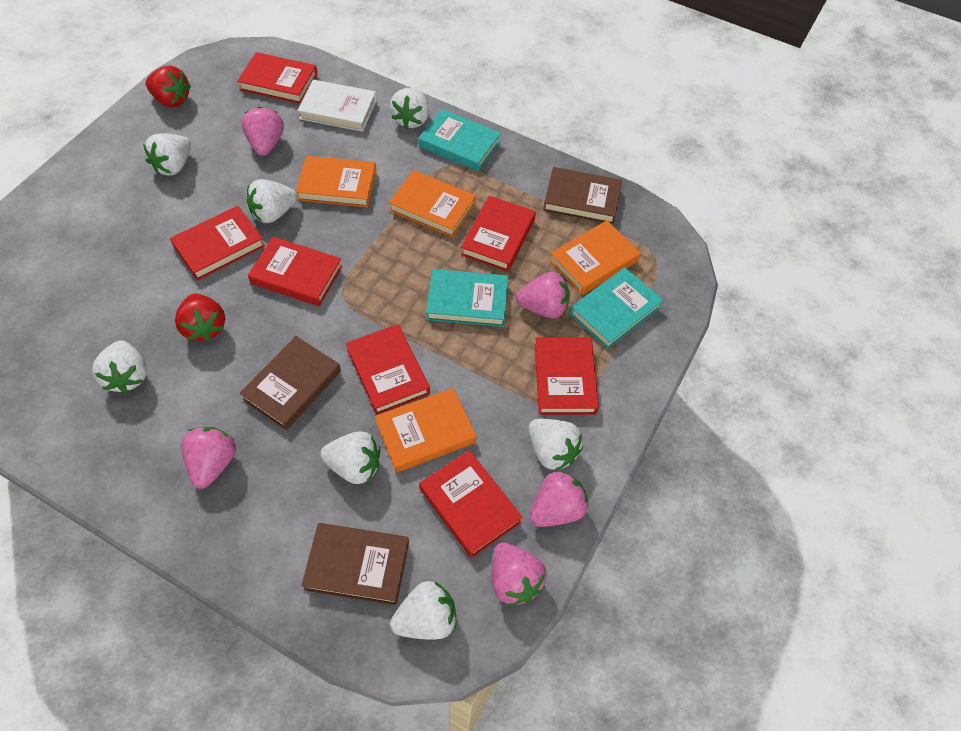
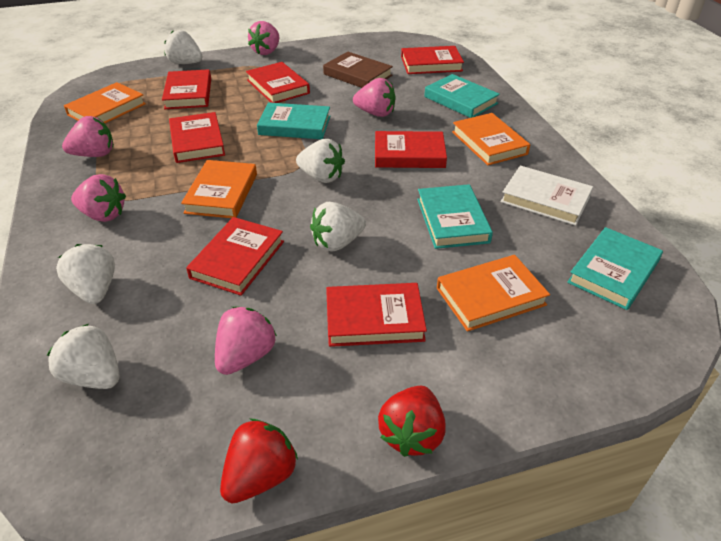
brown book: 3 -> 1
turquoise book: 3 -> 4
white strawberry: 7 -> 5

